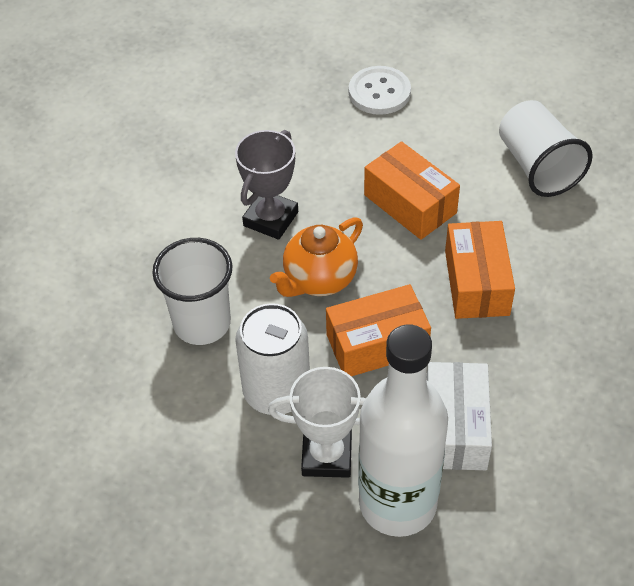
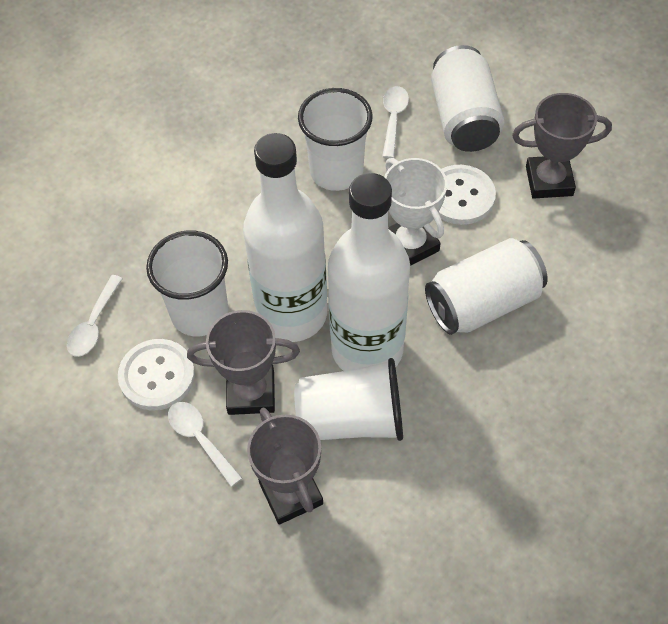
grey trophy: 1 -> 3
orange box: 3 -> 0
orange teapot: 1 -> 0
white bottle: 1 -> 2
white box: 1 -> 0
white button: 1 -> 2
white can: 1 -> 2
white cup: 2 -> 3
white spoon: 0 -> 3

